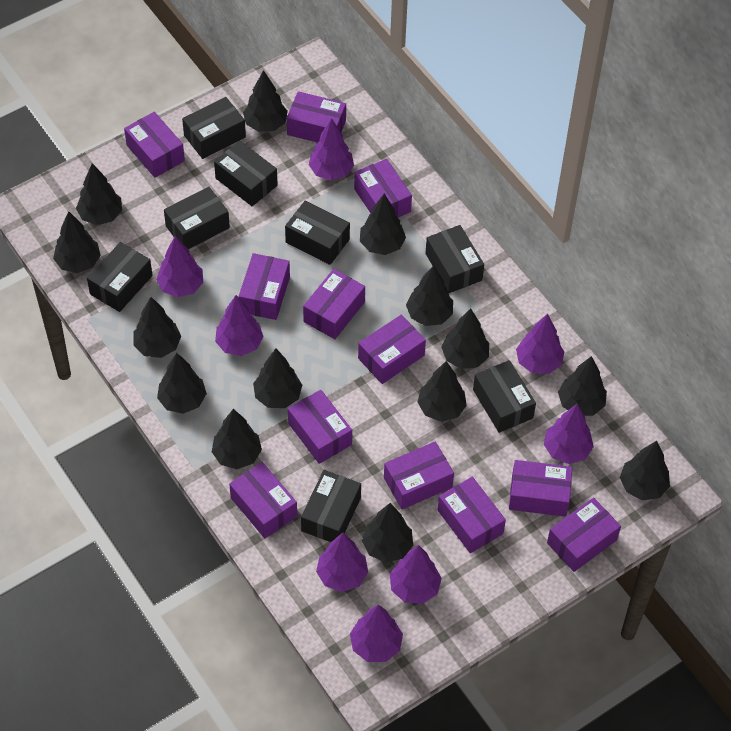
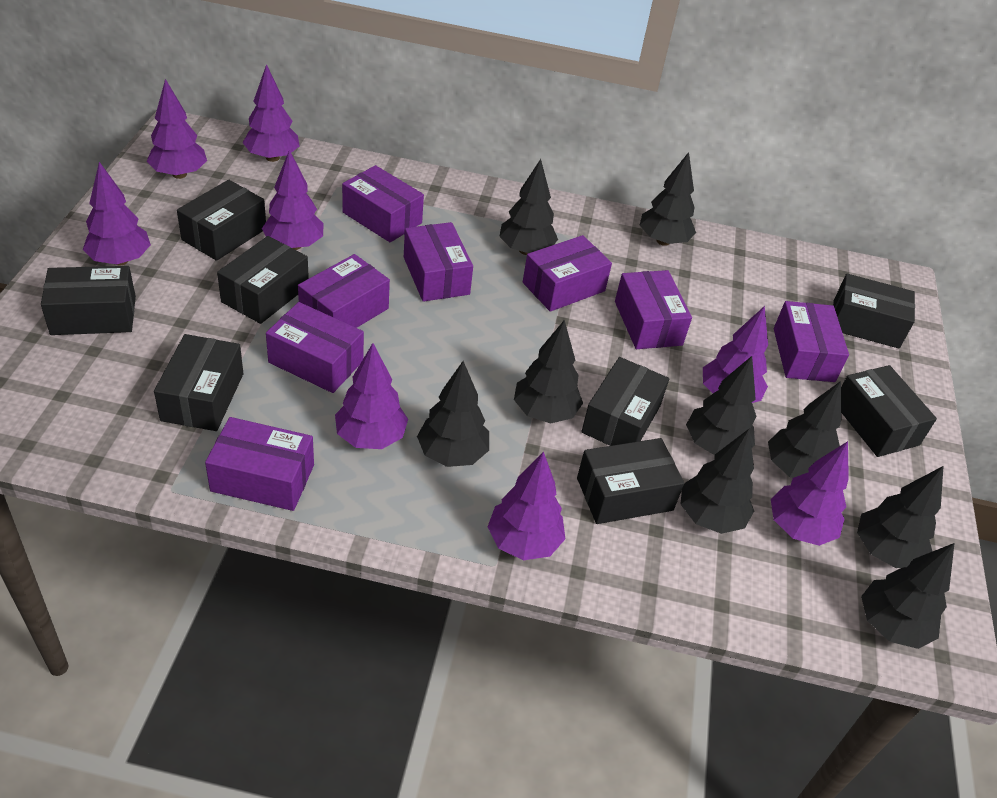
black tree: 14 -> 9
purple box: 12 -> 8

